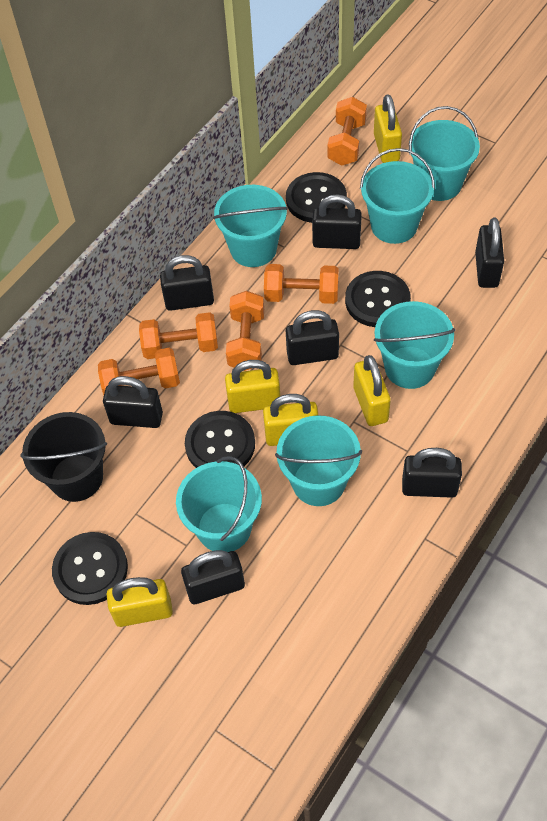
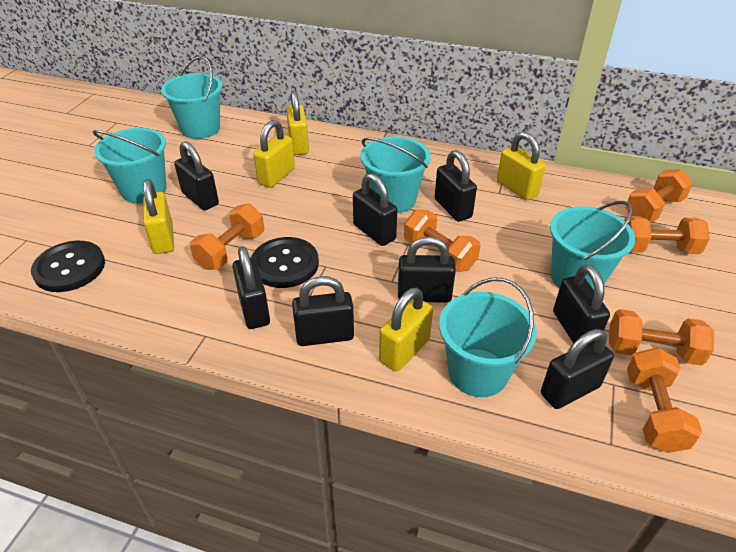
black bucket: 1 -> 0
black button: 4 -> 2
black padlock: 7 -> 8
orange dumbbell: 5 -> 6
turquoise bucket: 6 -> 5

